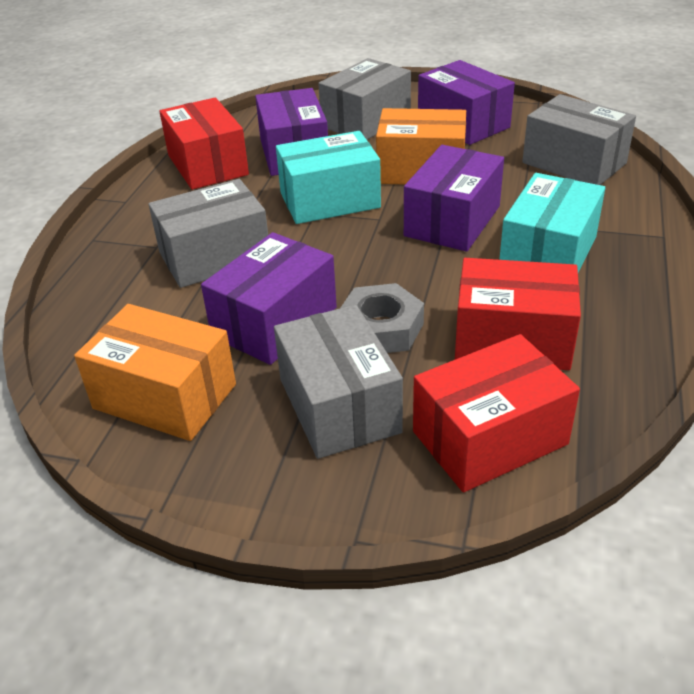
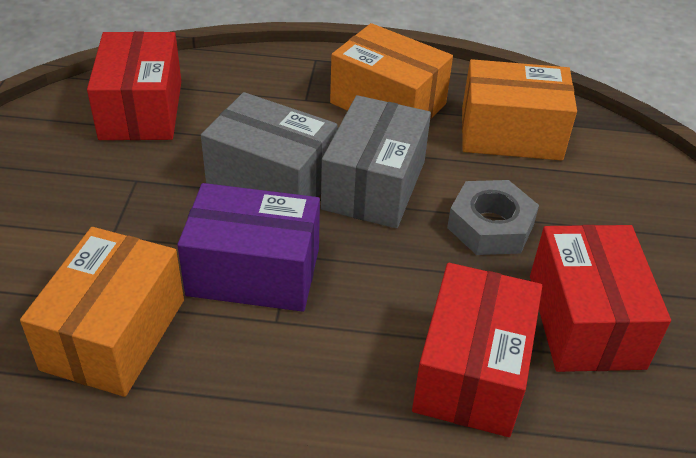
grey box: 4 -> 2
orange box: 2 -> 3
purple box: 4 -> 1
turquoise box: 2 -> 0

